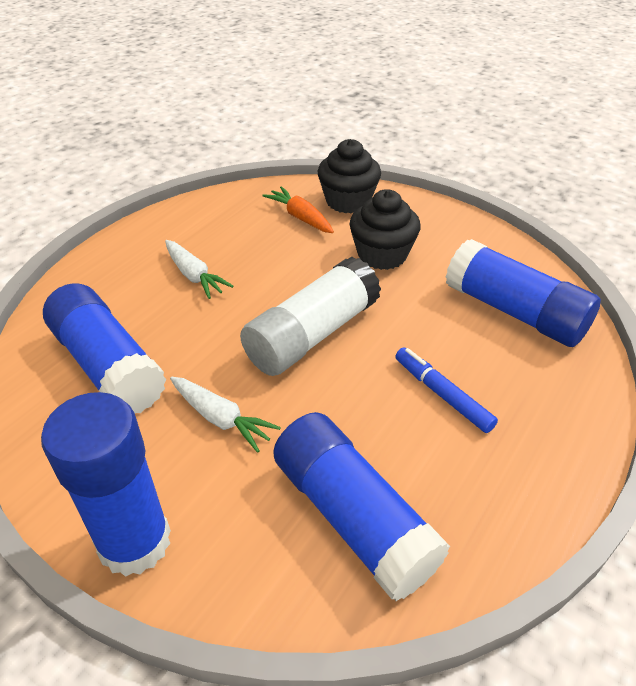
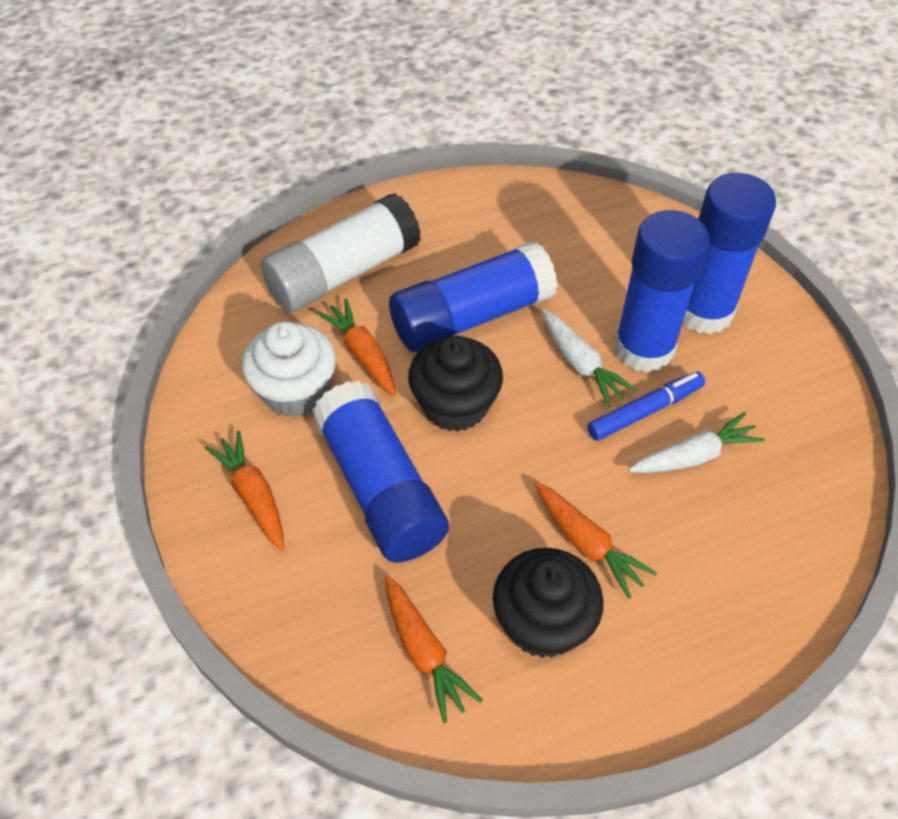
orange carrot: 1 -> 4
white cupcake: 0 -> 1

